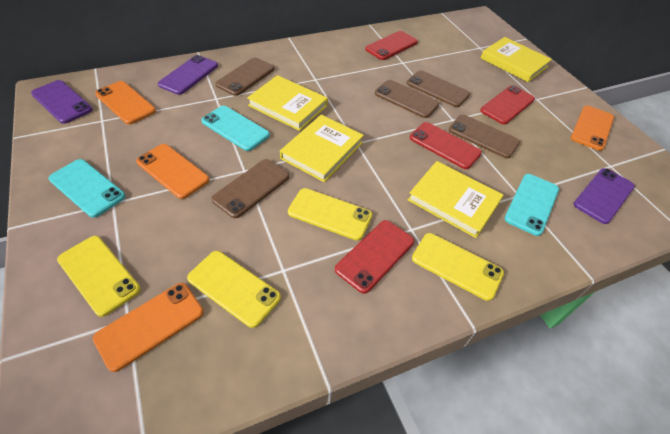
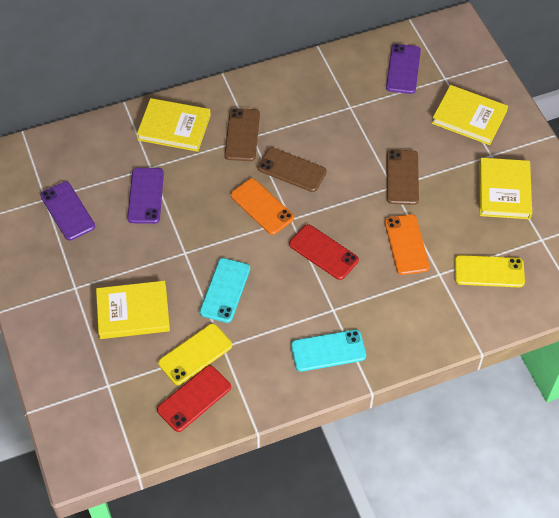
brown phone: 5 -> 3
orange phone: 4 -> 2
red phone: 4 -> 2
turquoise phone: 3 -> 2
yellow phone: 4 -> 2

